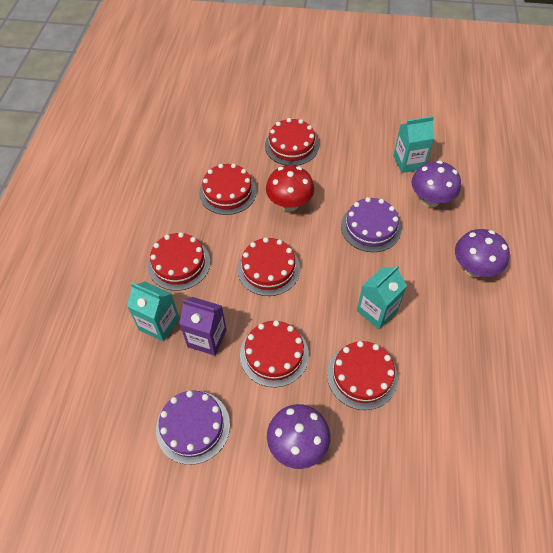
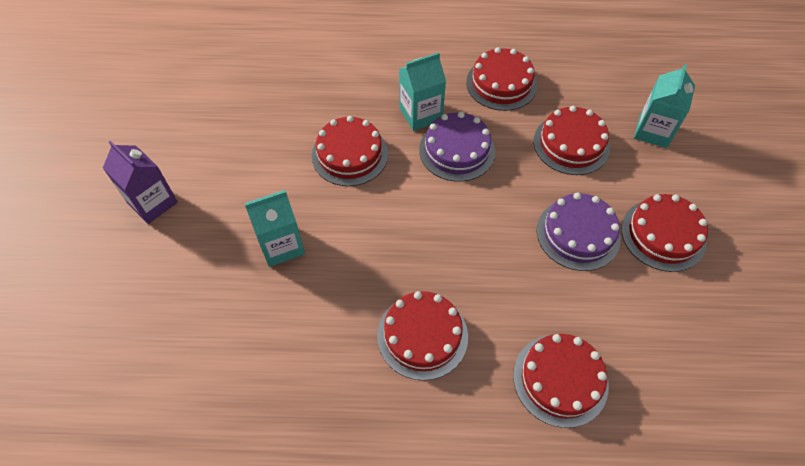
purple mushroom: 3 -> 0
red mushroom: 1 -> 0

